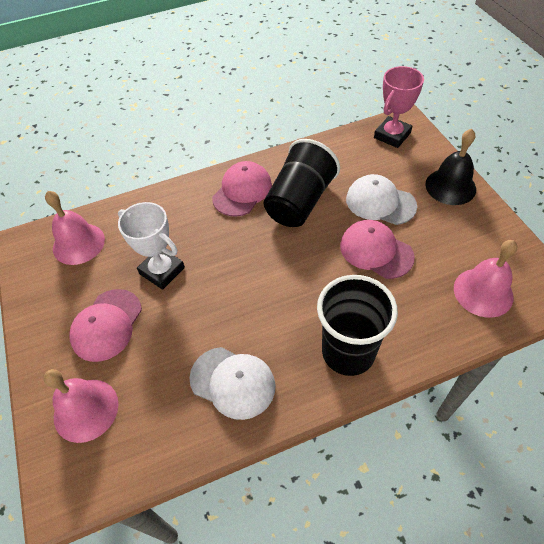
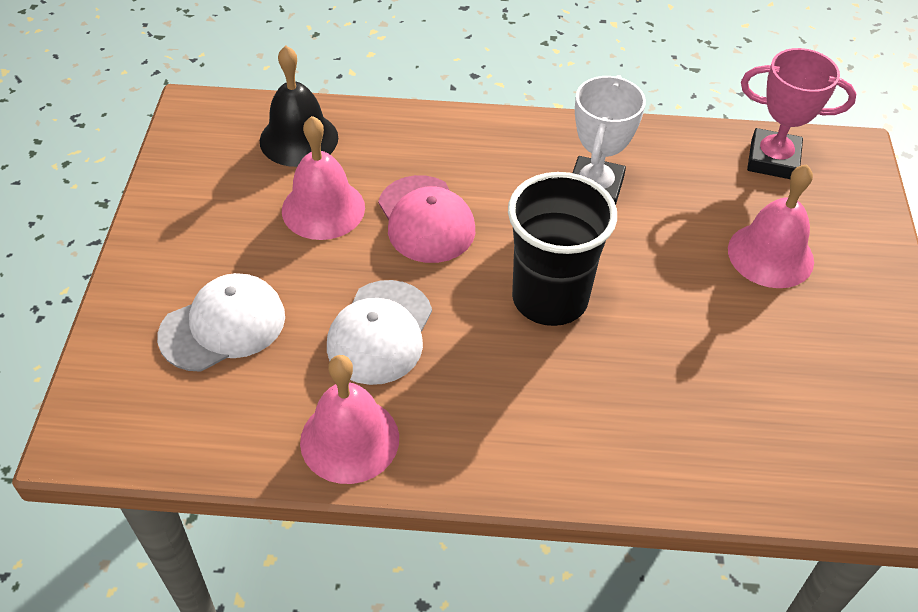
black cup: 2 -> 1
pink cap: 3 -> 1

